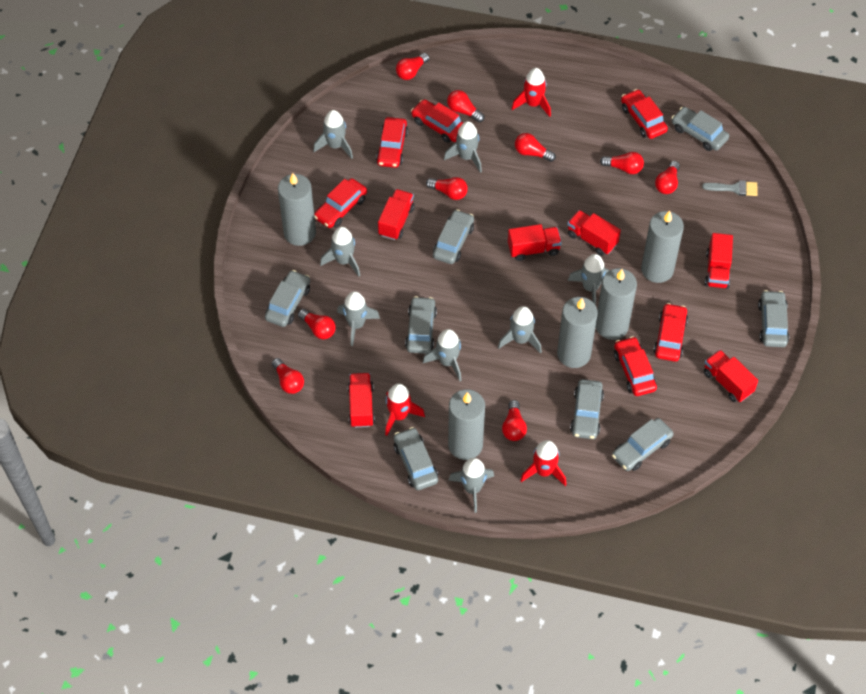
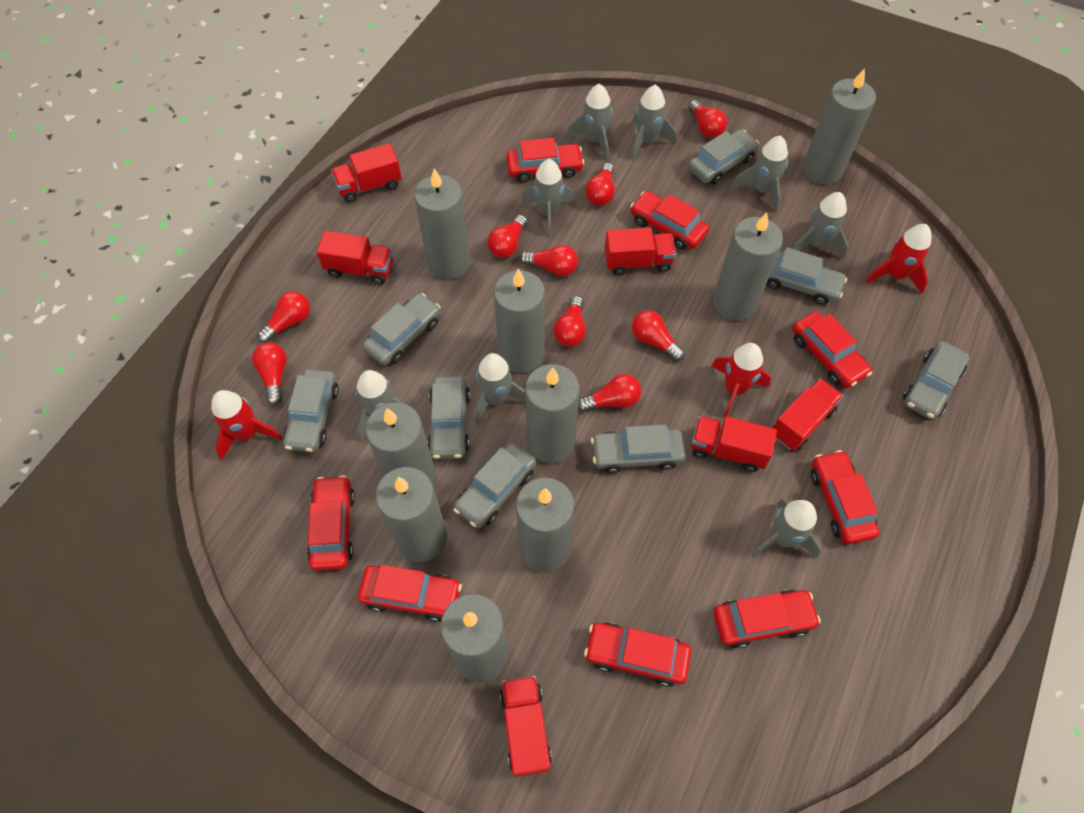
grey brush: 1 -> 0
grey candle: 5 -> 9
red car: 6 -> 8

